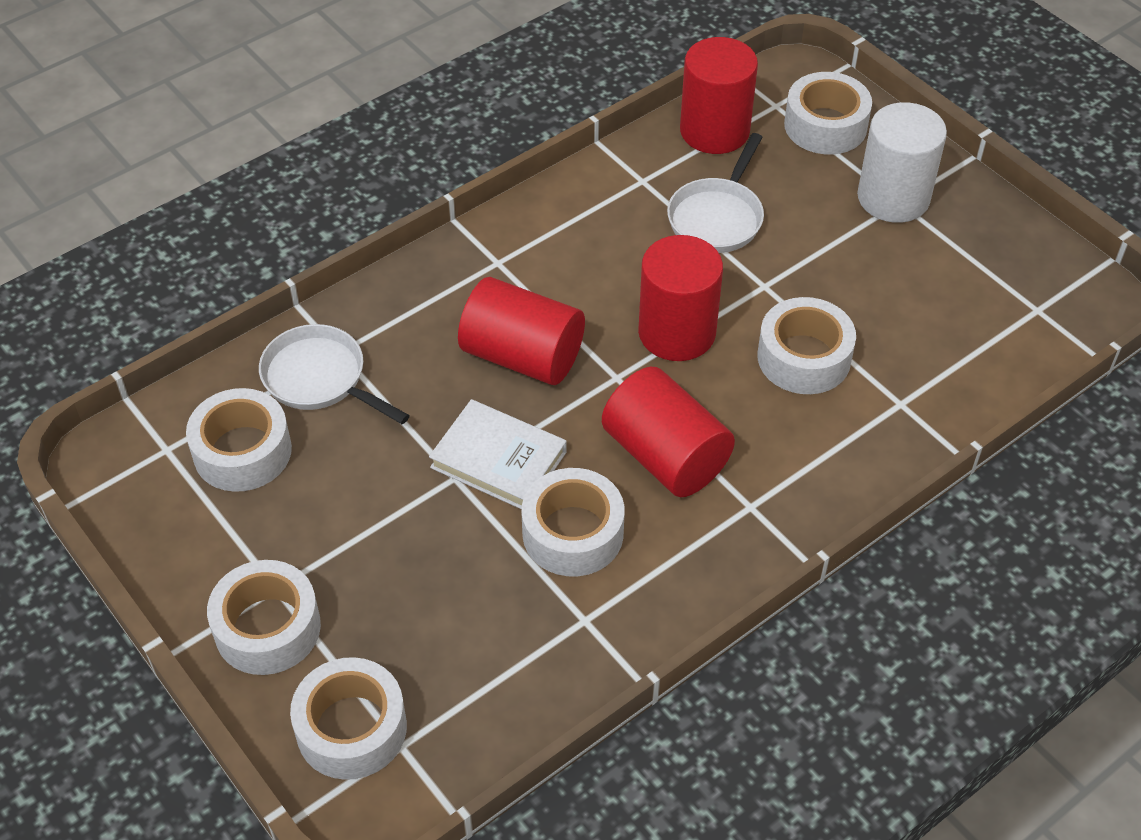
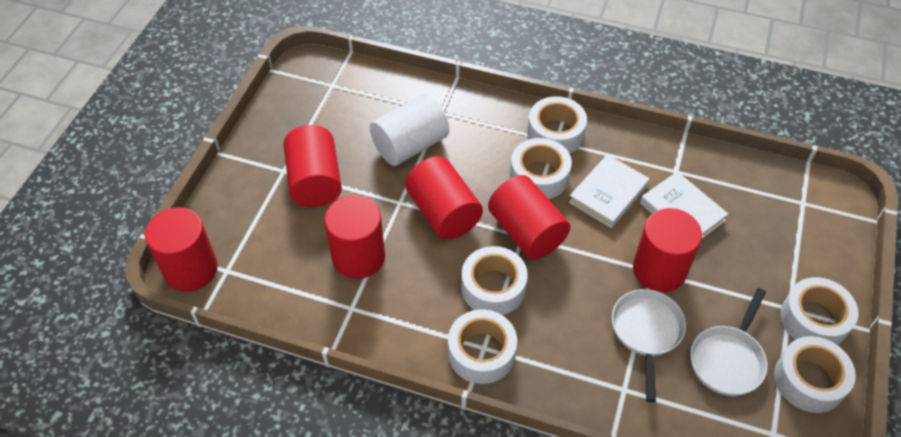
red cylinder: 4 -> 6
white book: 1 -> 2

